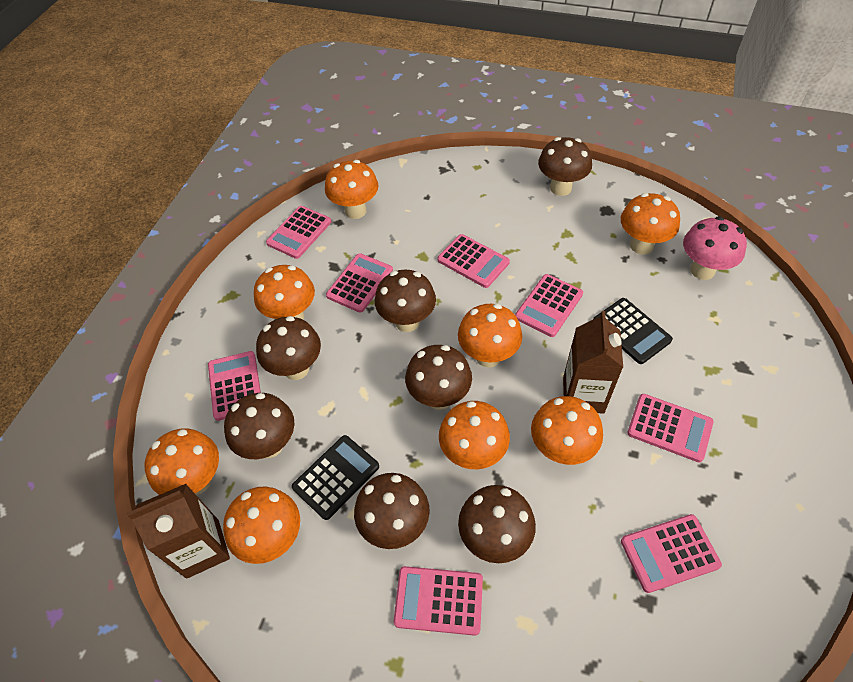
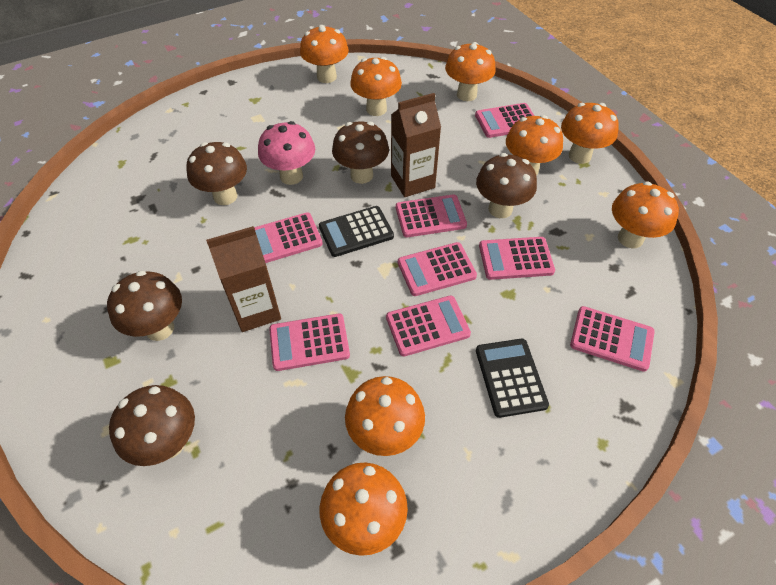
brown mushroom: 7 -> 5

